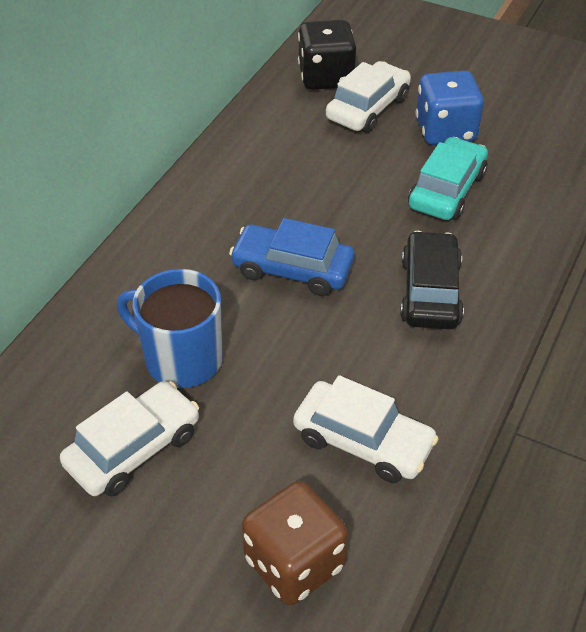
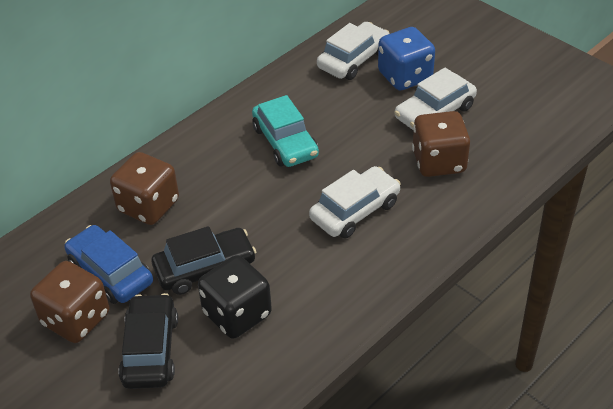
black car: 1 -> 2
blue mug: 1 -> 0
brown dice: 1 -> 3

